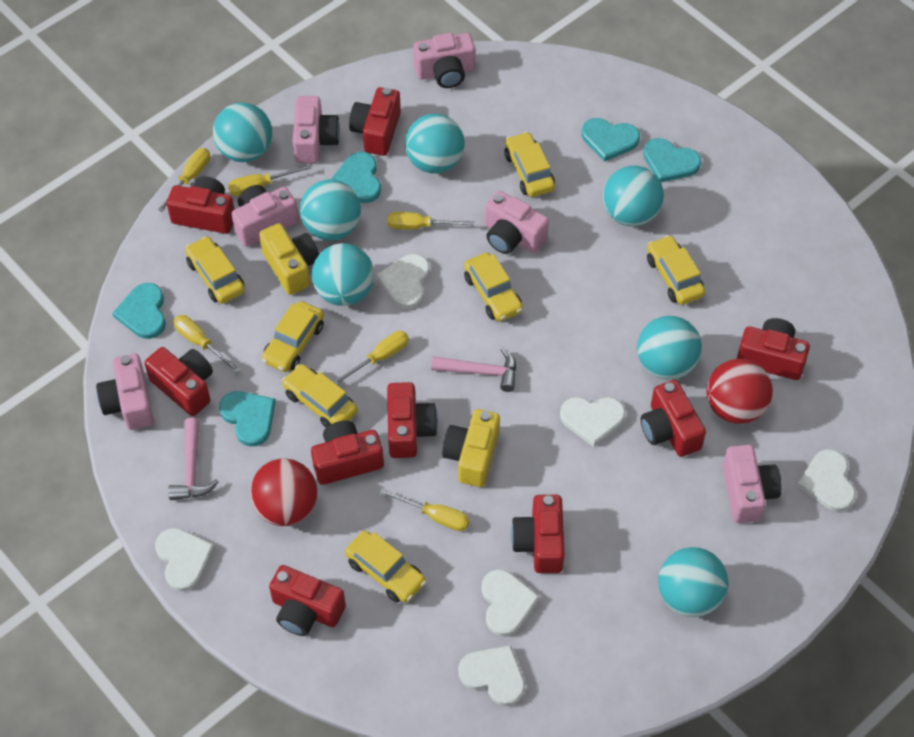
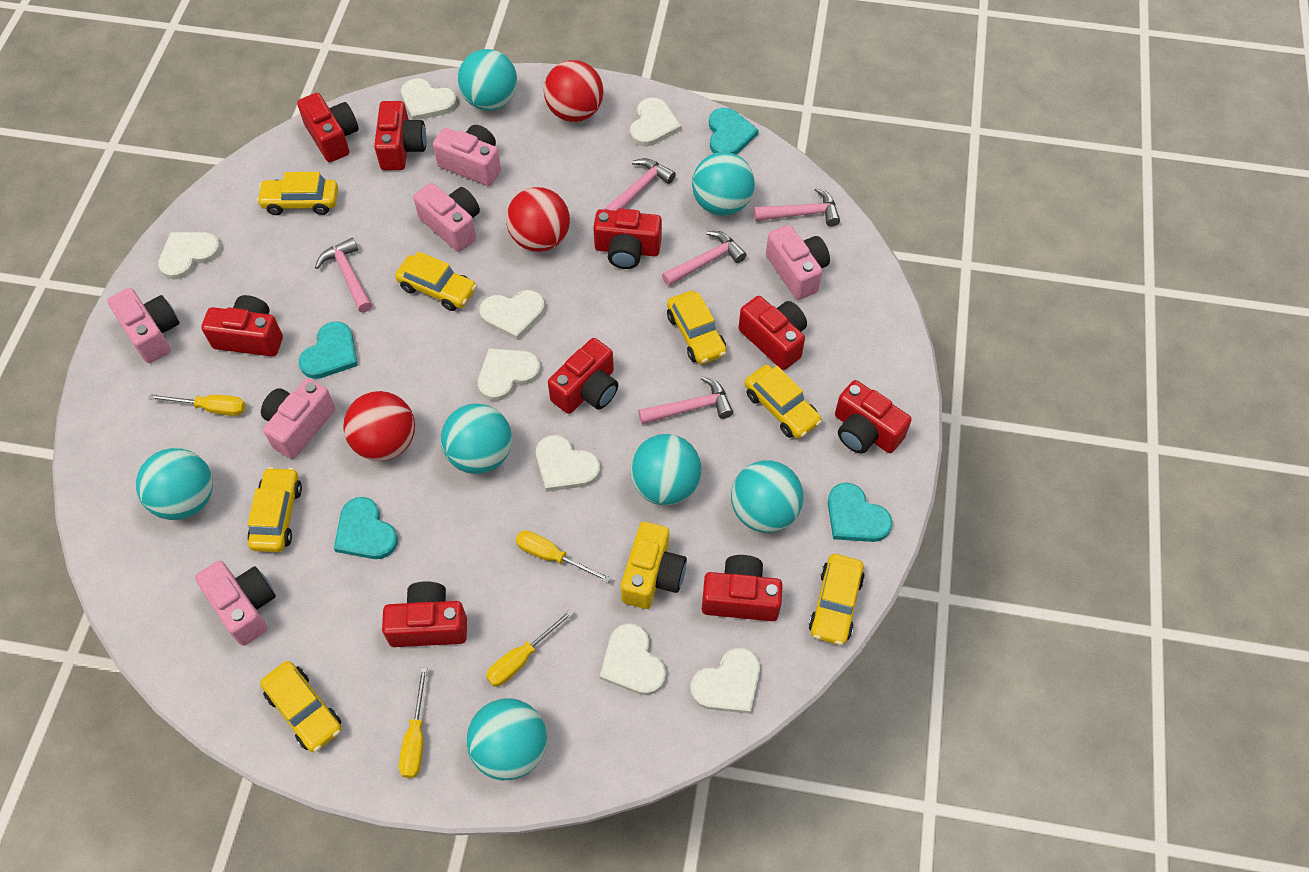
pink hammer: 2 -> 5
red ball: 2 -> 3
turquoise heart: 5 -> 4
white heart: 6 -> 8
yellow camera: 2 -> 1
yellow screwdriver: 6 -> 4

